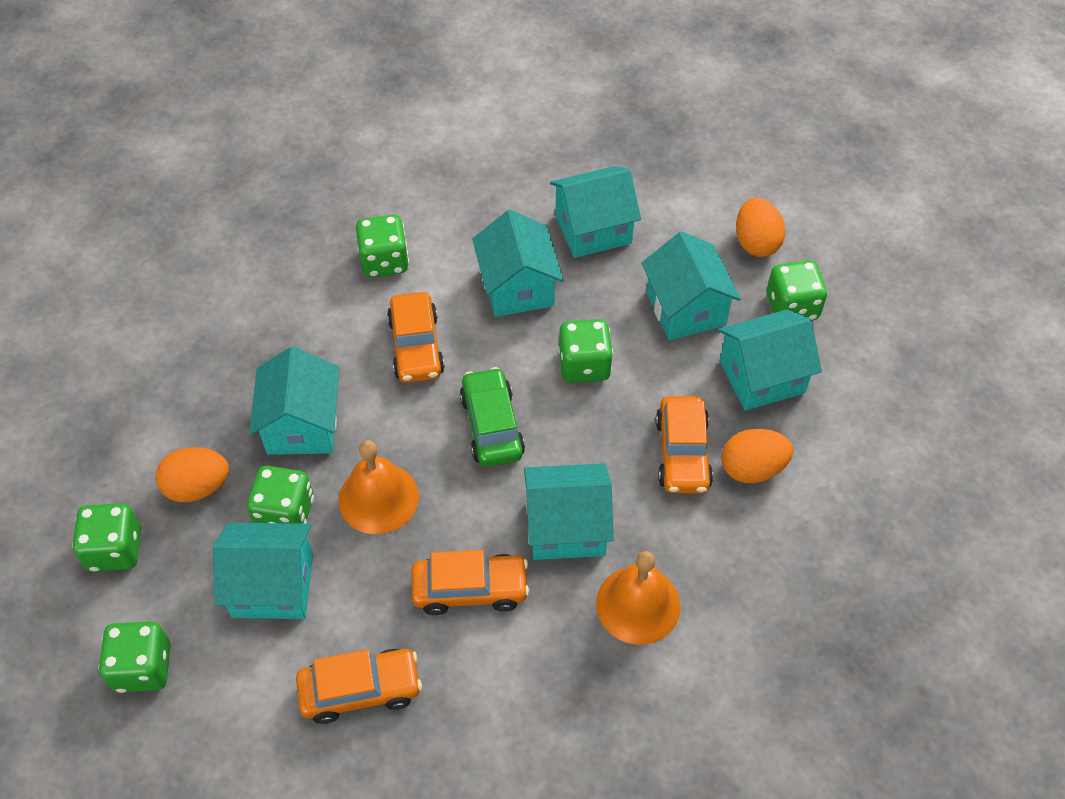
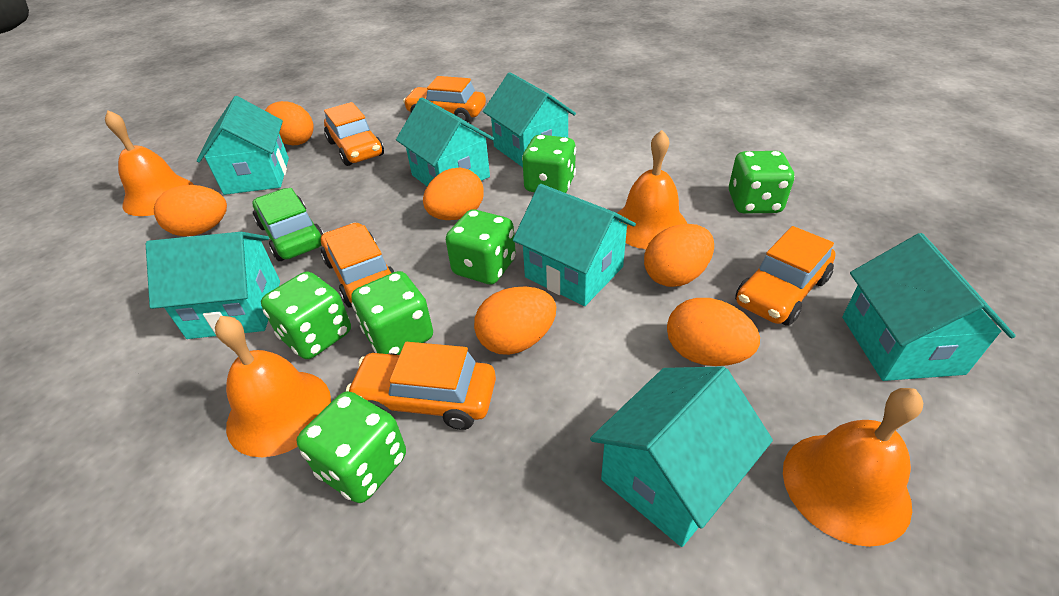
orange bell: 2 -> 4
orange car: 4 -> 5
orange egg: 3 -> 6

